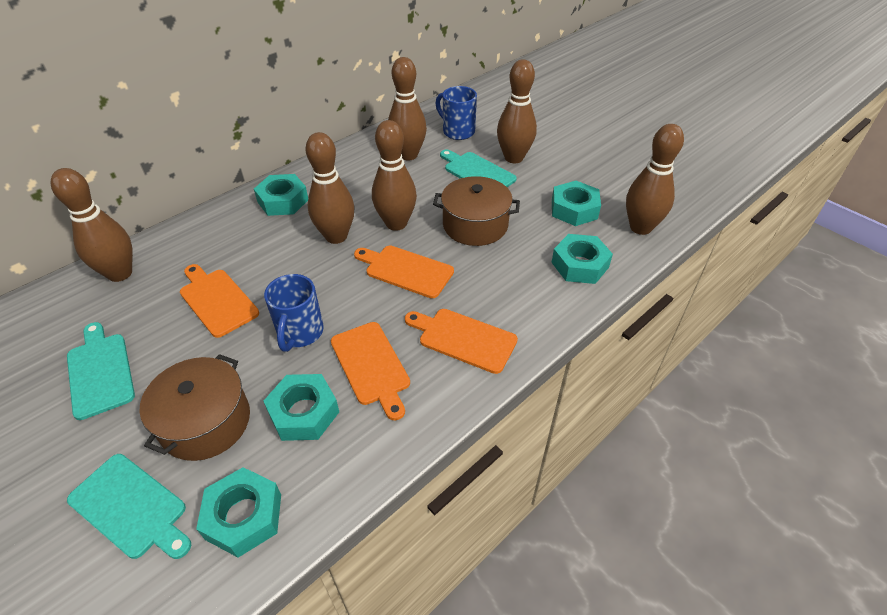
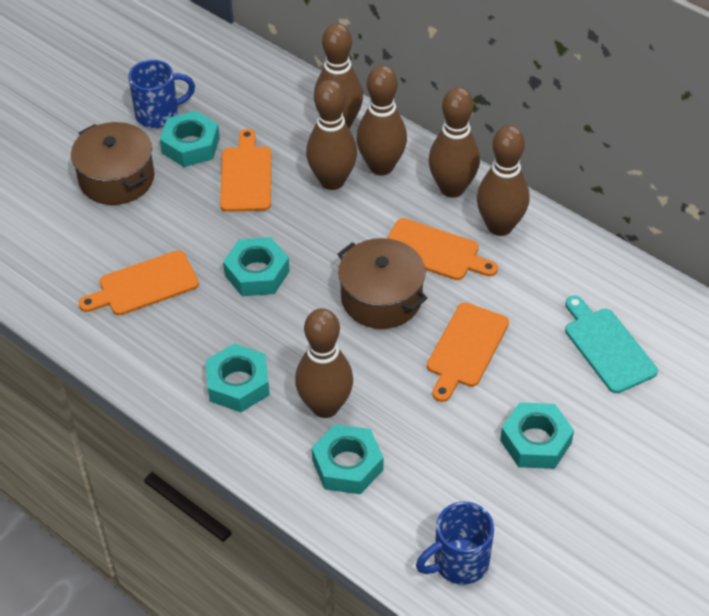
turquoise cutting board: 3 -> 1

